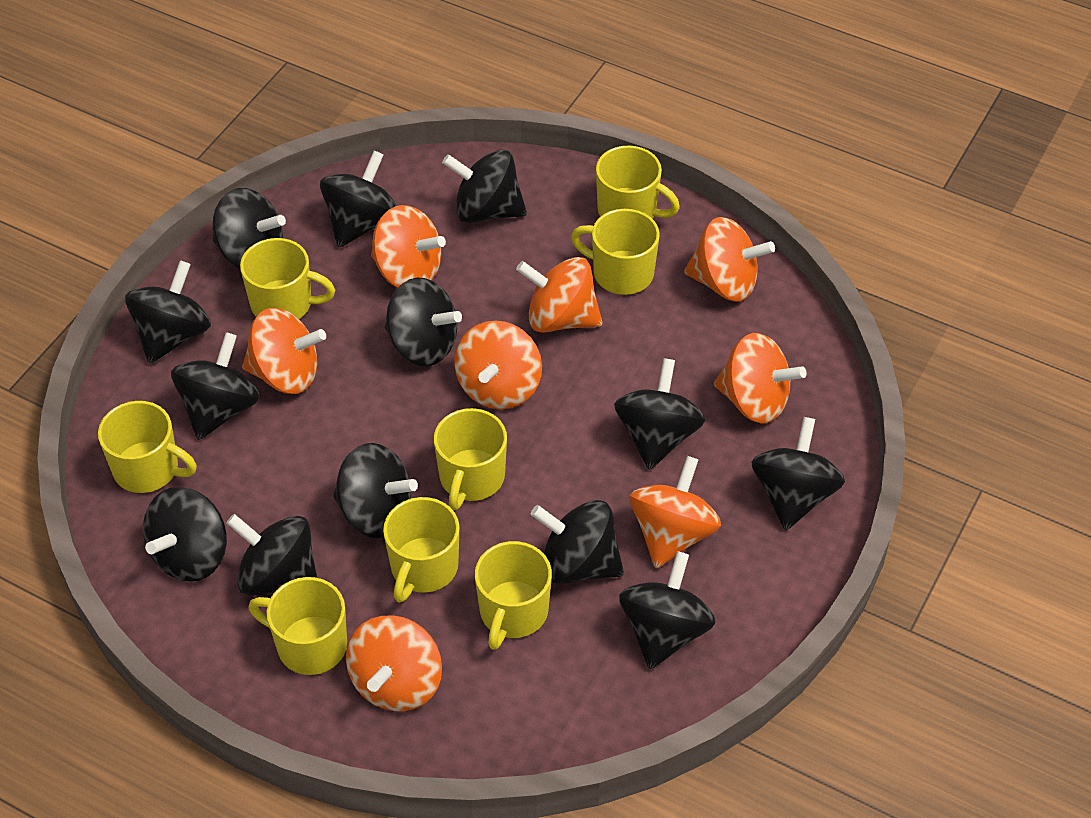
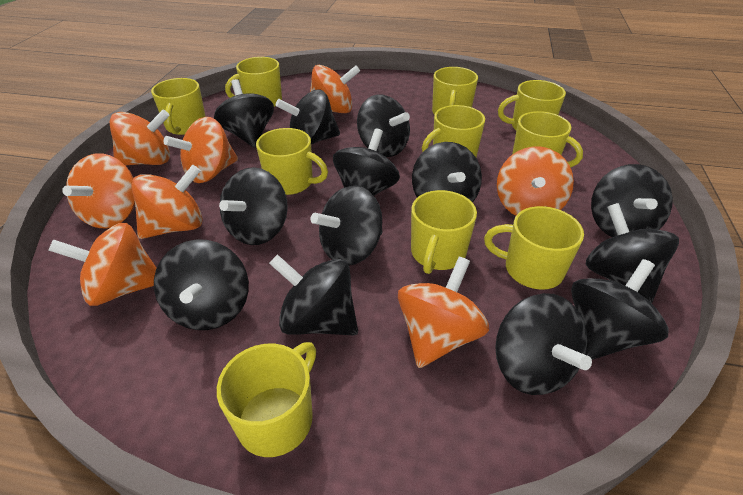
yellow mug: 8 -> 10

